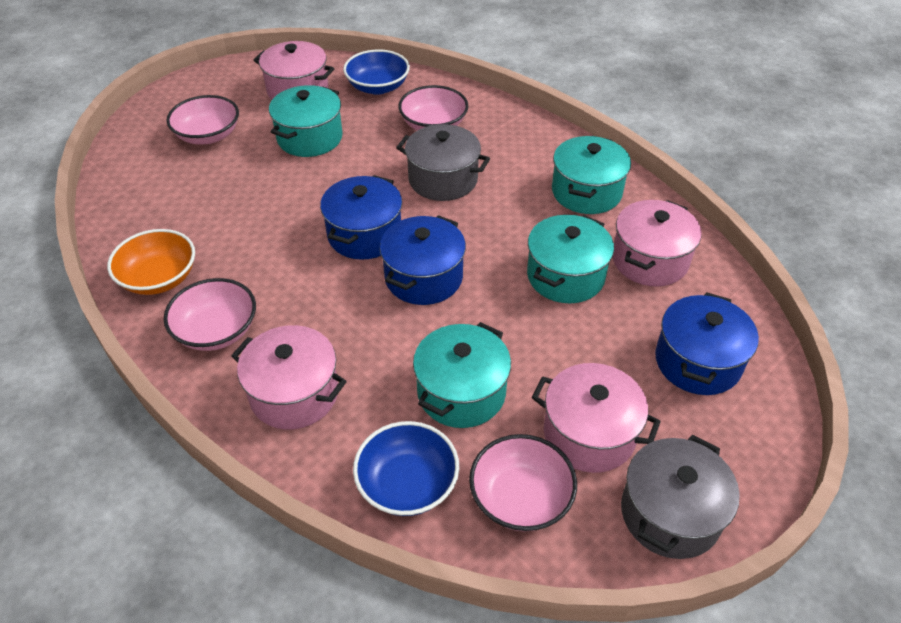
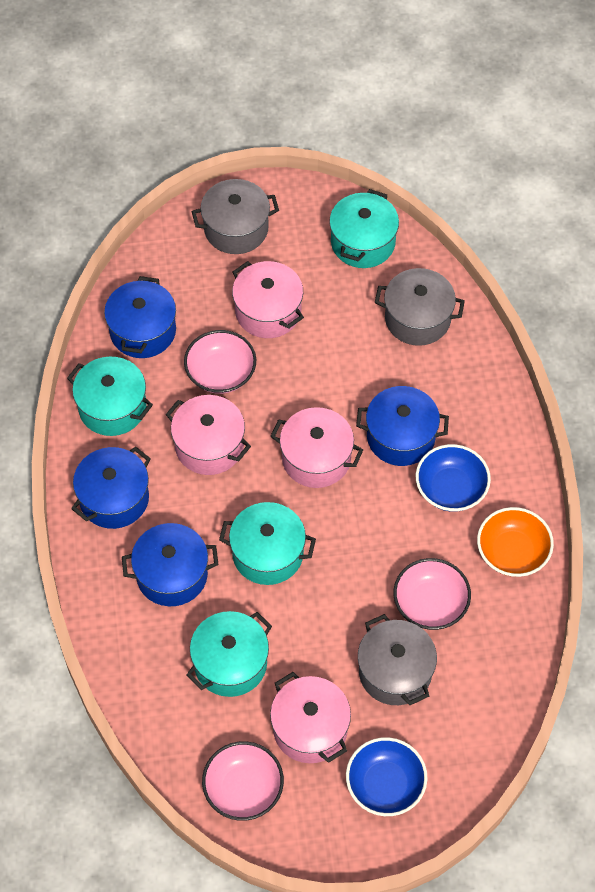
blue pot: 3 -> 4
grey pot: 2 -> 3
pink bowl: 4 -> 3

